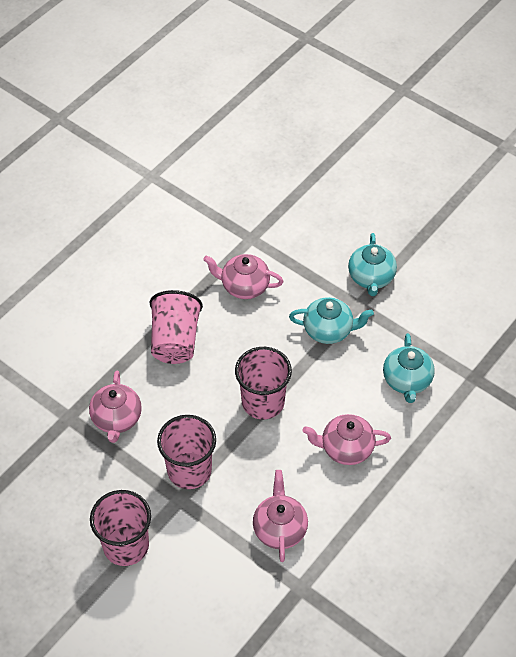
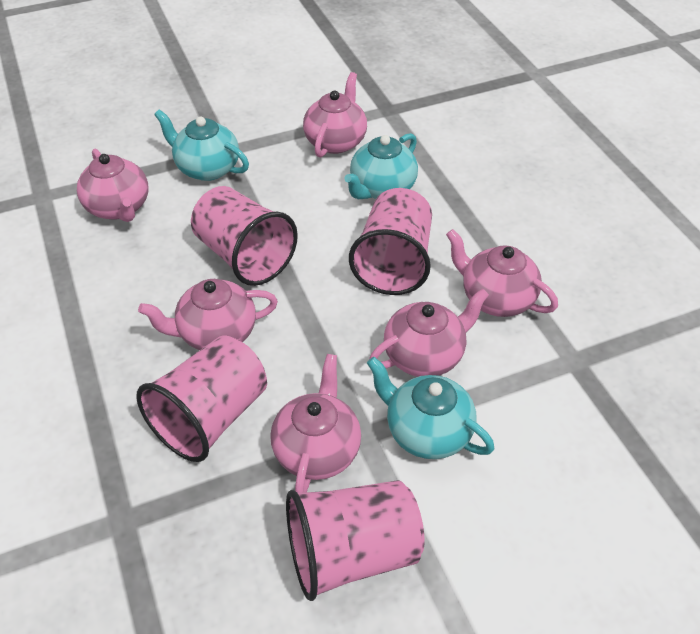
pink teapot: 4 -> 6

